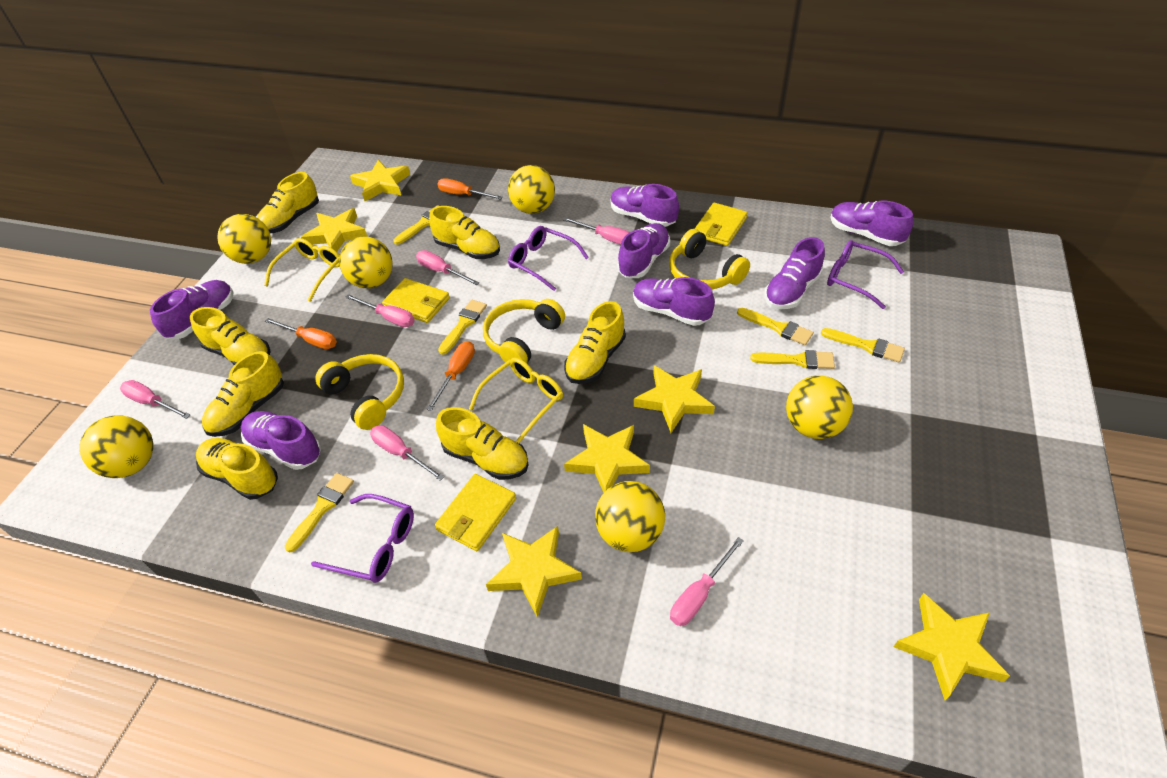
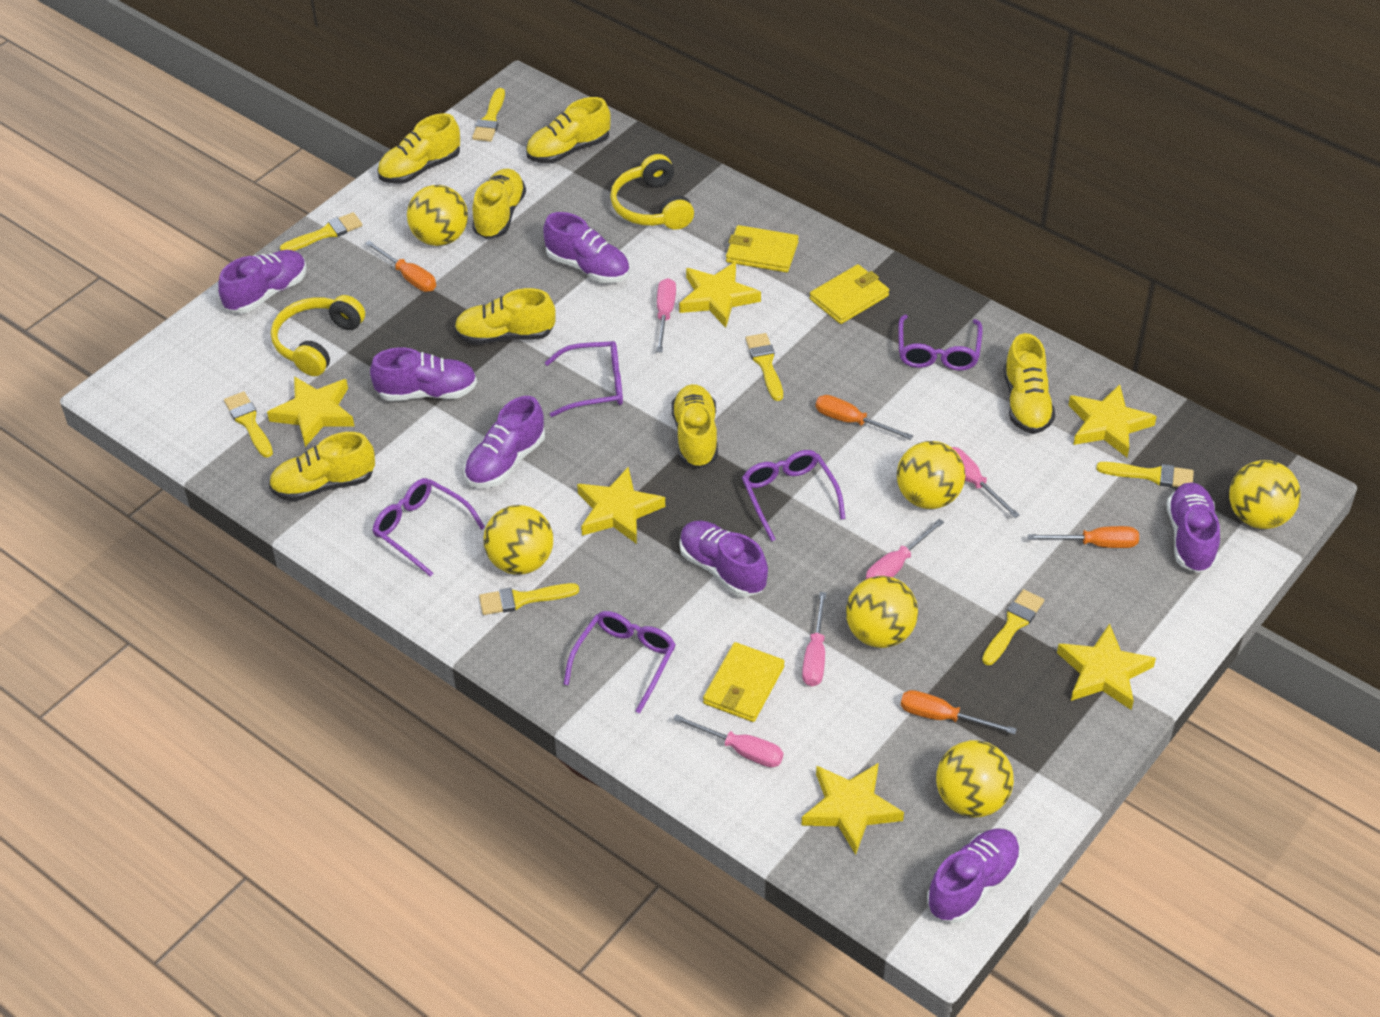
orange screwdriver: 3 -> 4
pink screwdriver: 6 -> 5
purple glasses: 3 -> 5
yellow brush: 6 -> 7
yellow glasses: 2 -> 0
yellow headphones: 3 -> 2

